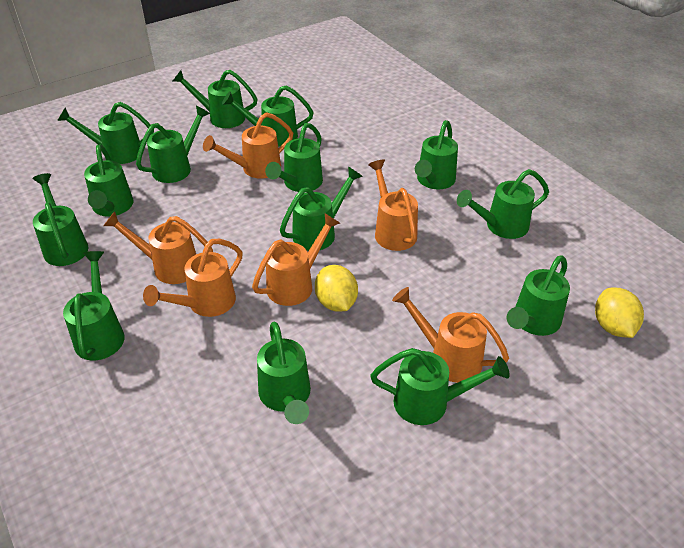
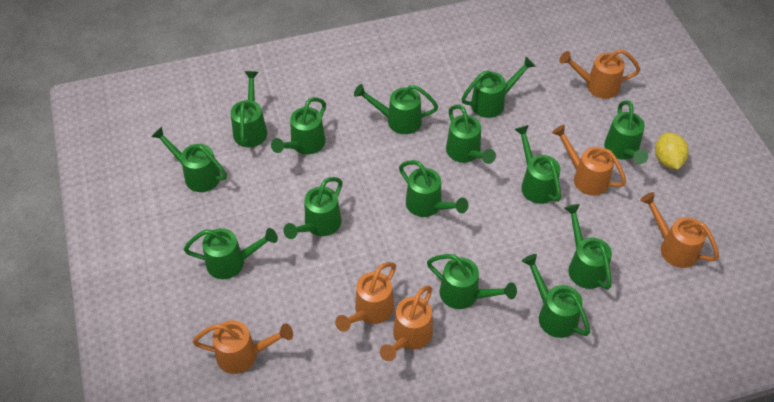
yellow lemon: 2 -> 1

